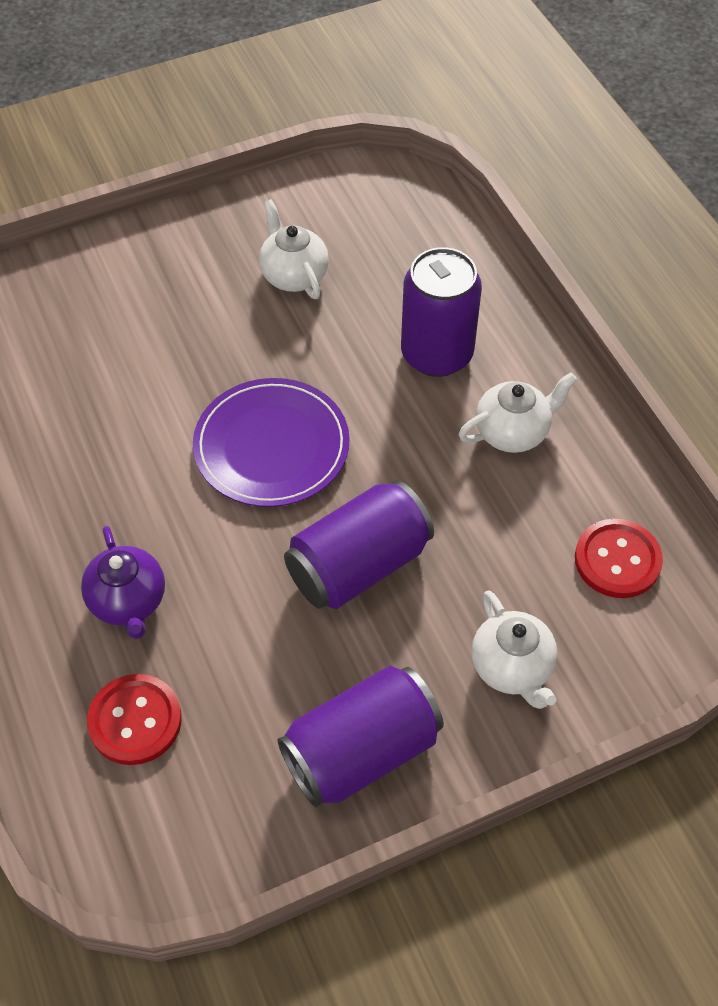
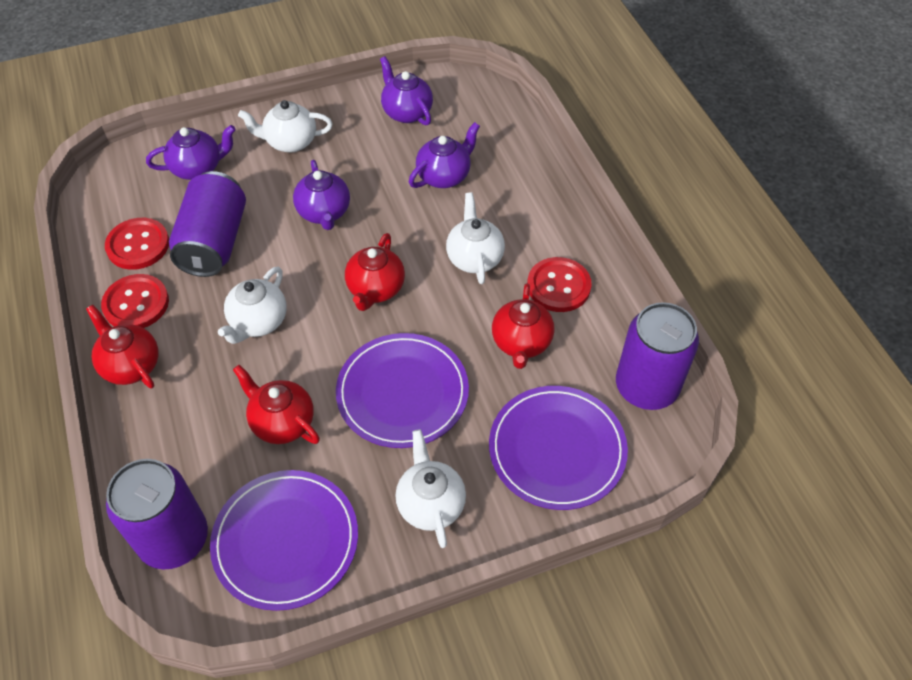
purple plate: 1 -> 3
purple teapot: 1 -> 4
red button: 2 -> 3
red teapot: 0 -> 4
white teapot: 3 -> 4

